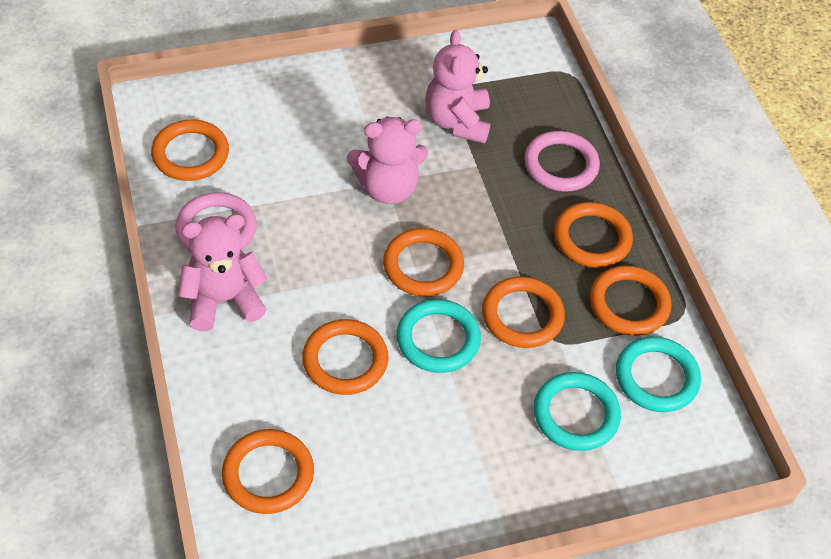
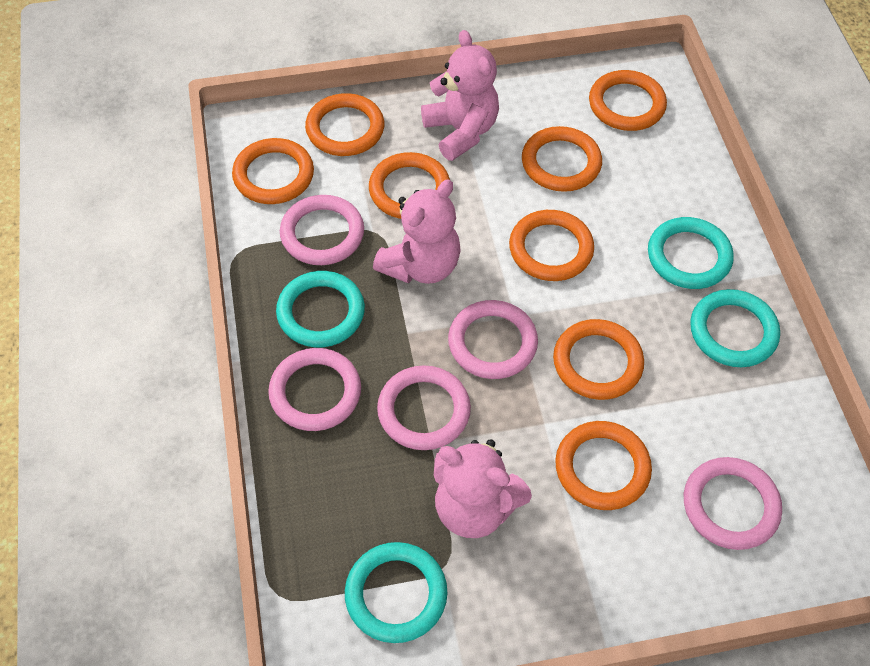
orange ring: 7 -> 8
pink ring: 2 -> 5
turquoise ring: 3 -> 4

